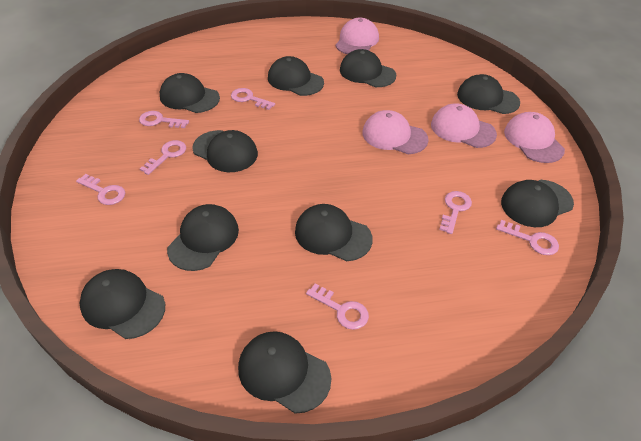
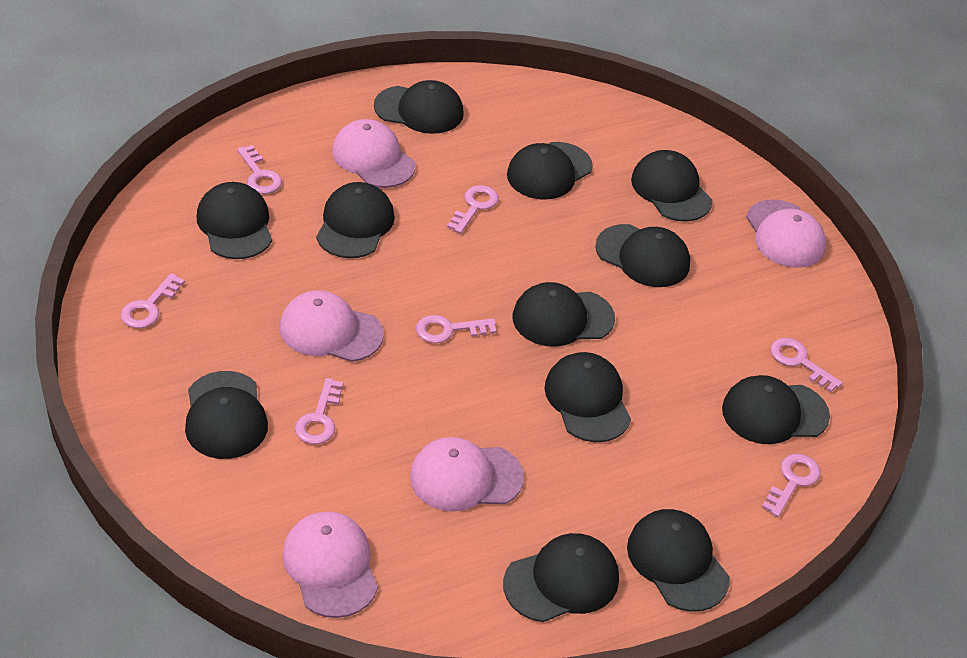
black cap: 10 -> 12
pink cap: 4 -> 5

